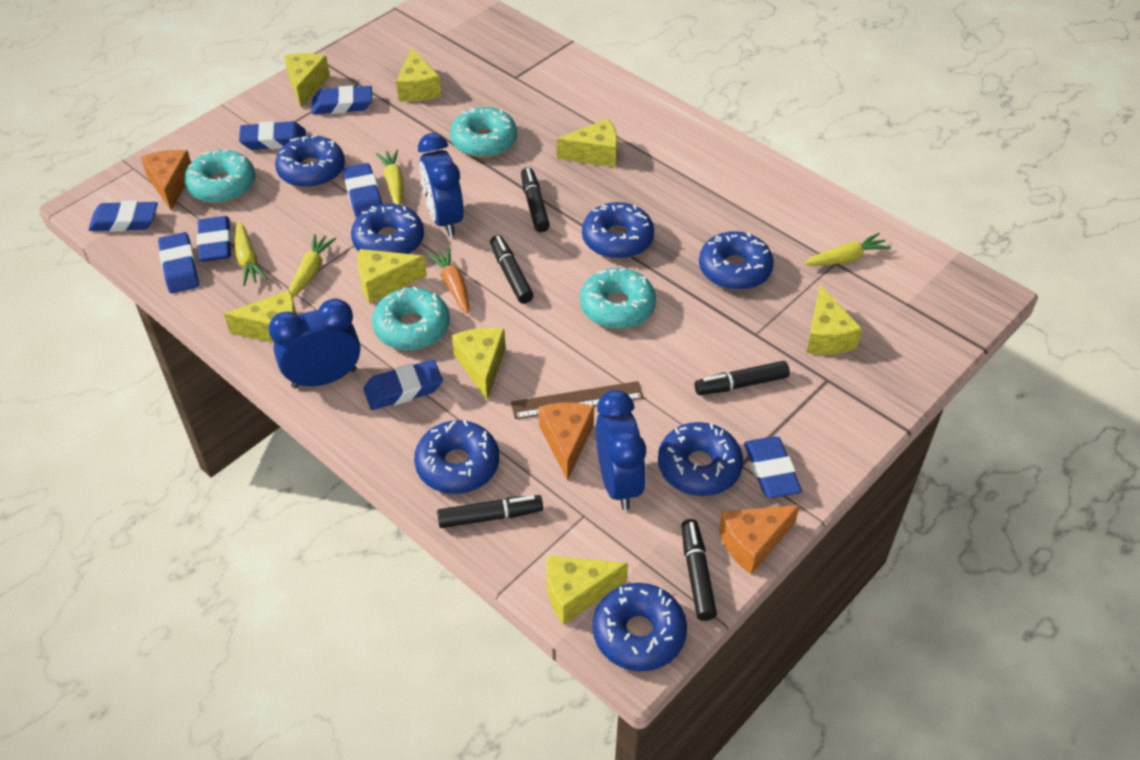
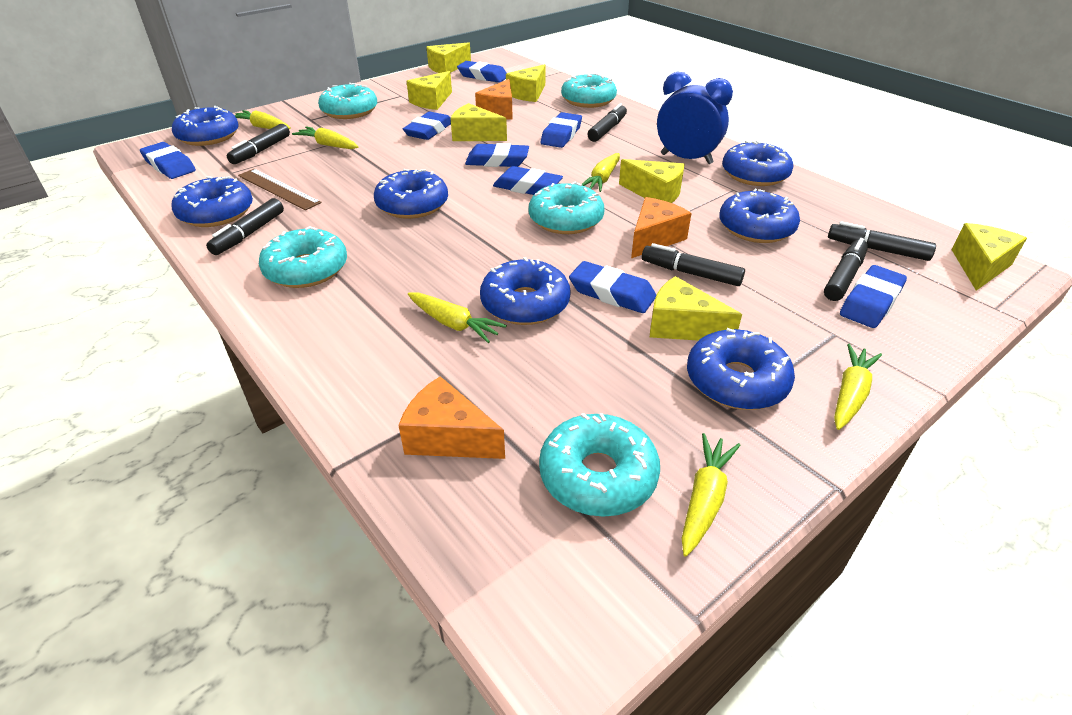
black marker: 5 -> 6
blue clock: 3 -> 1
orange carrot: 1 -> 0
turquoise donut: 4 -> 5
yellow carrot: 4 -> 6
yellow cheese: 8 -> 7

